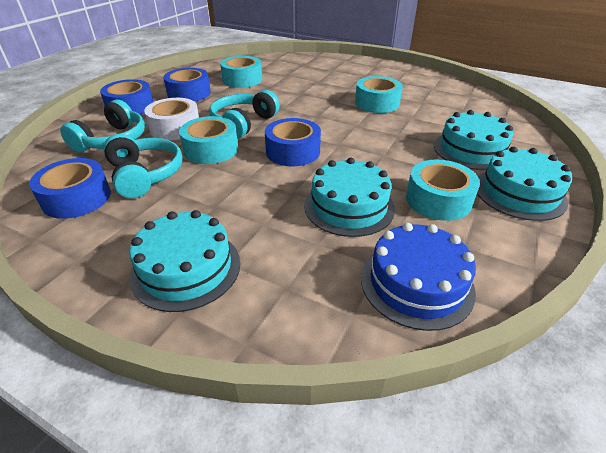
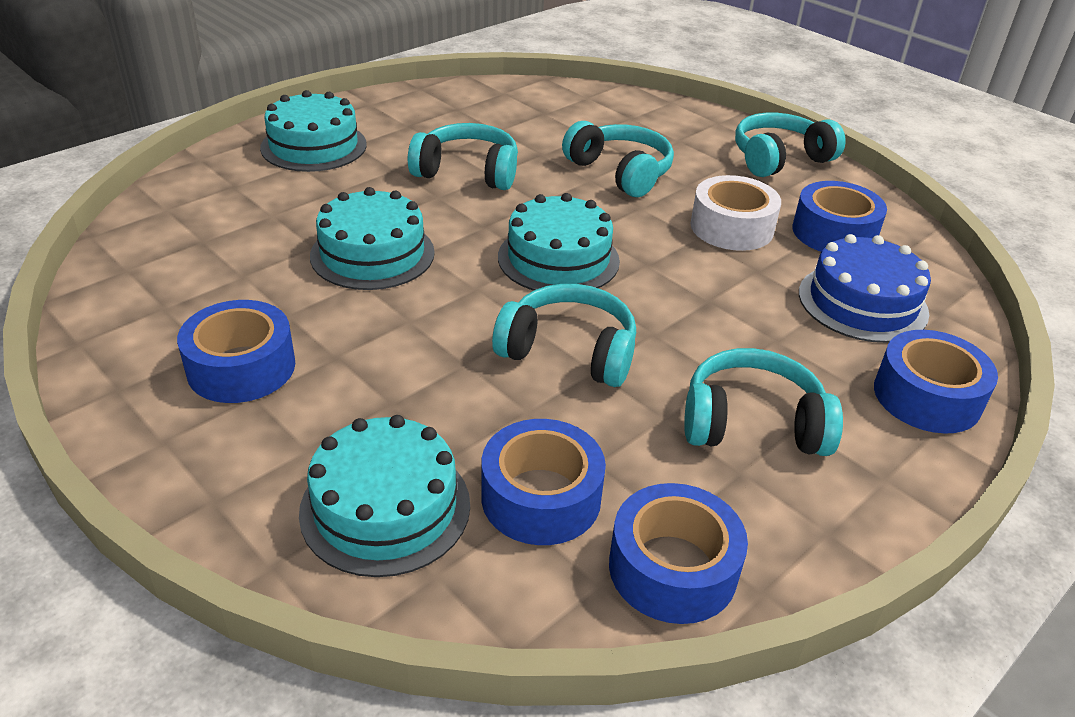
blue tape: 4 -> 5
turquoise headphones: 3 -> 5
turquoise tape: 4 -> 0

